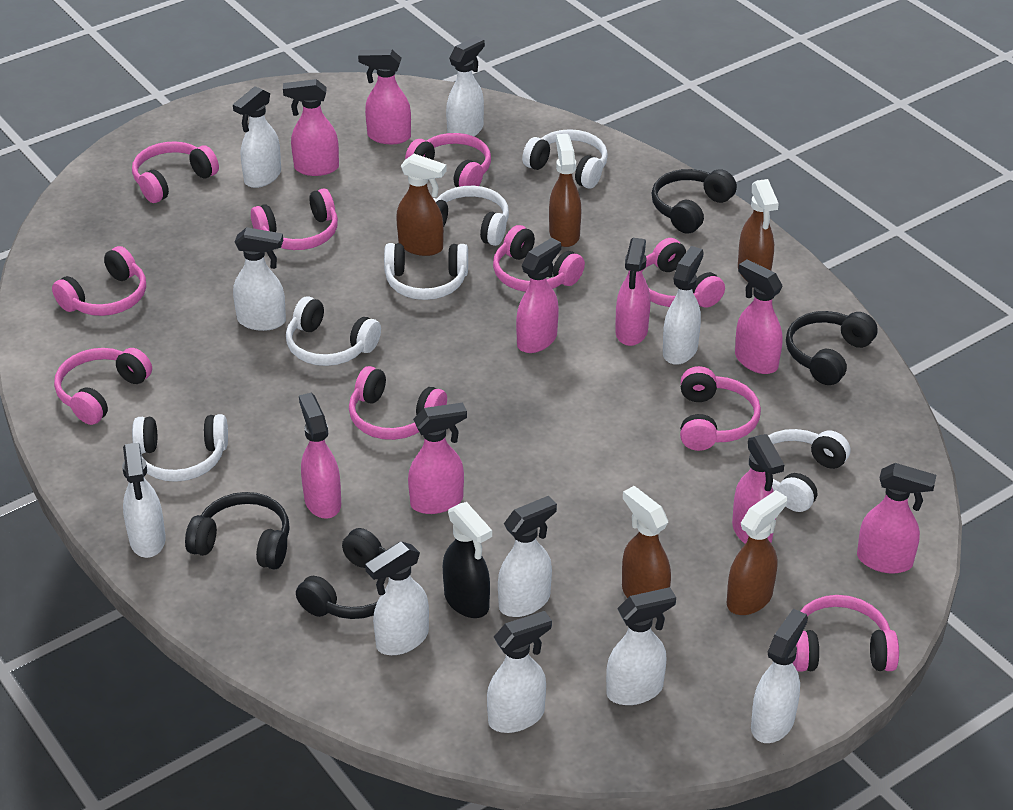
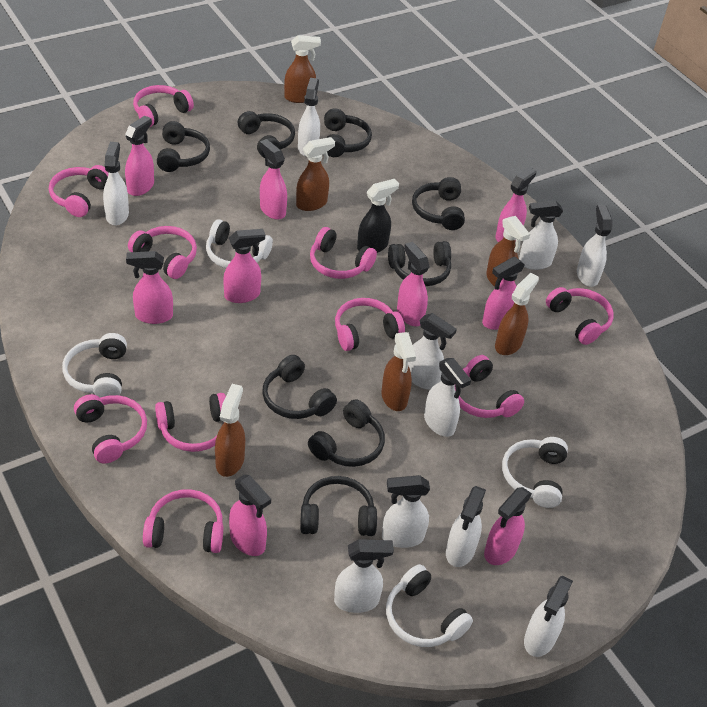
black headphones: 4 -> 8
brown spray bottle: 5 -> 6
white headphones: 6 -> 4

